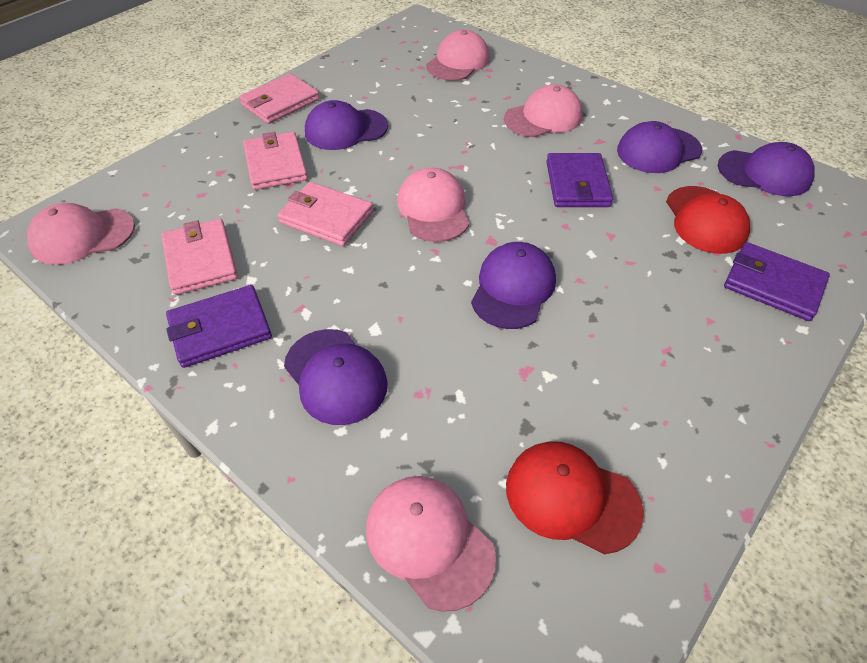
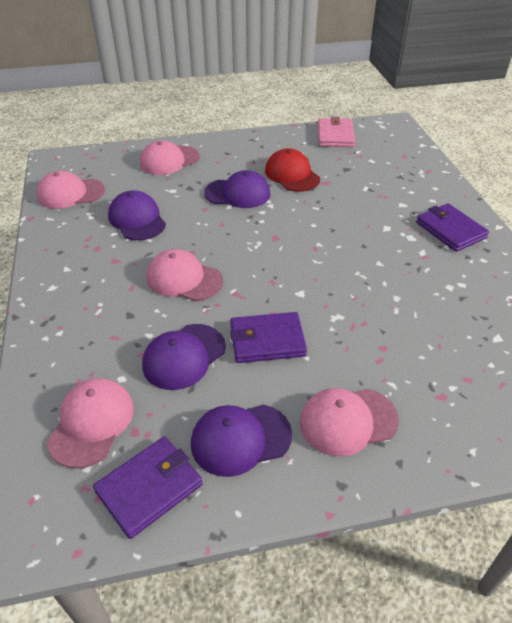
pink wallet: 4 -> 1
purple cap: 5 -> 4
red cap: 2 -> 1

